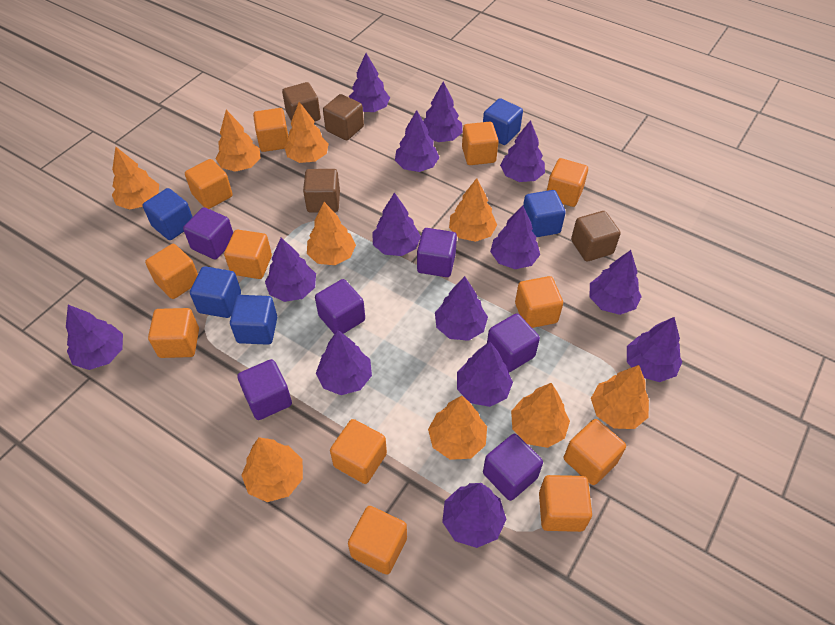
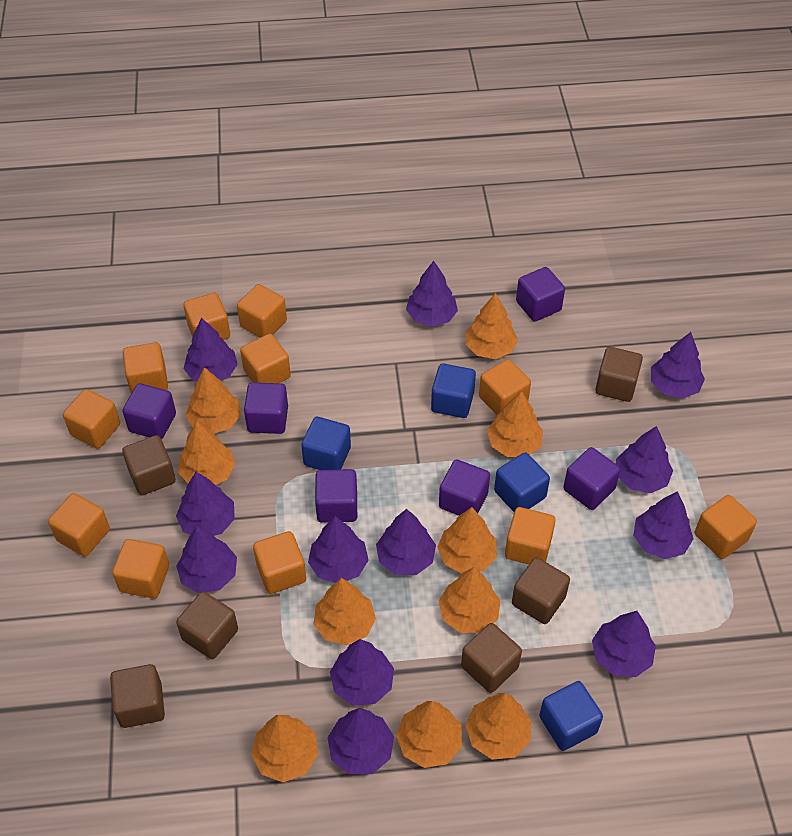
blue cube: 5 -> 4
brown cube: 4 -> 6
orange cube: 12 -> 11
orange tree: 9 -> 10
purple tree: 14 -> 12

